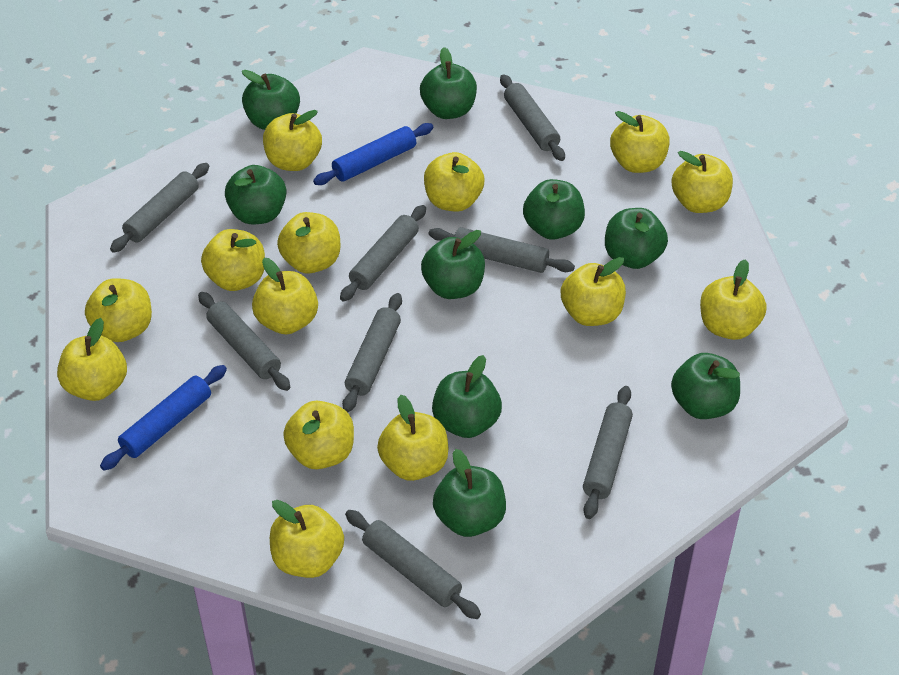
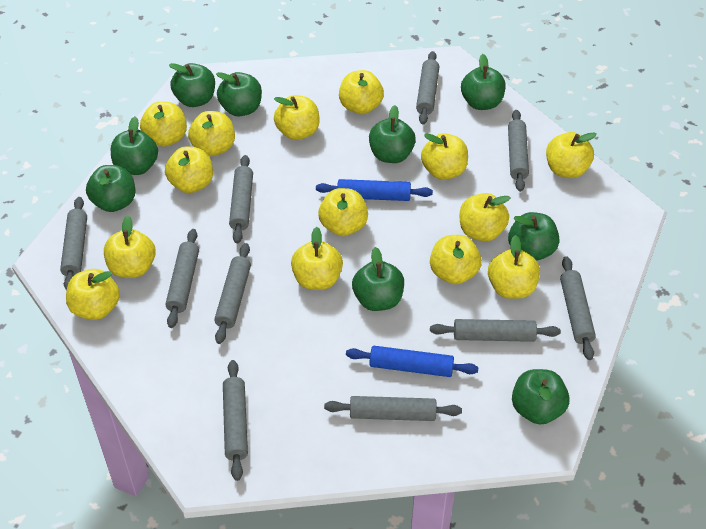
grey rolling pin: 8 -> 10

